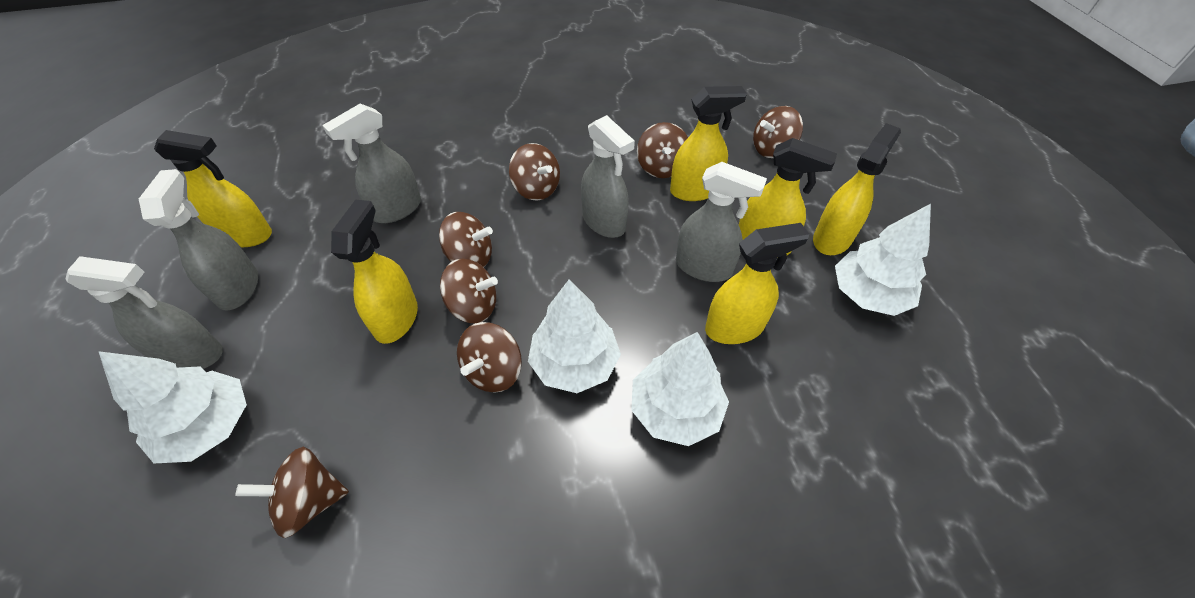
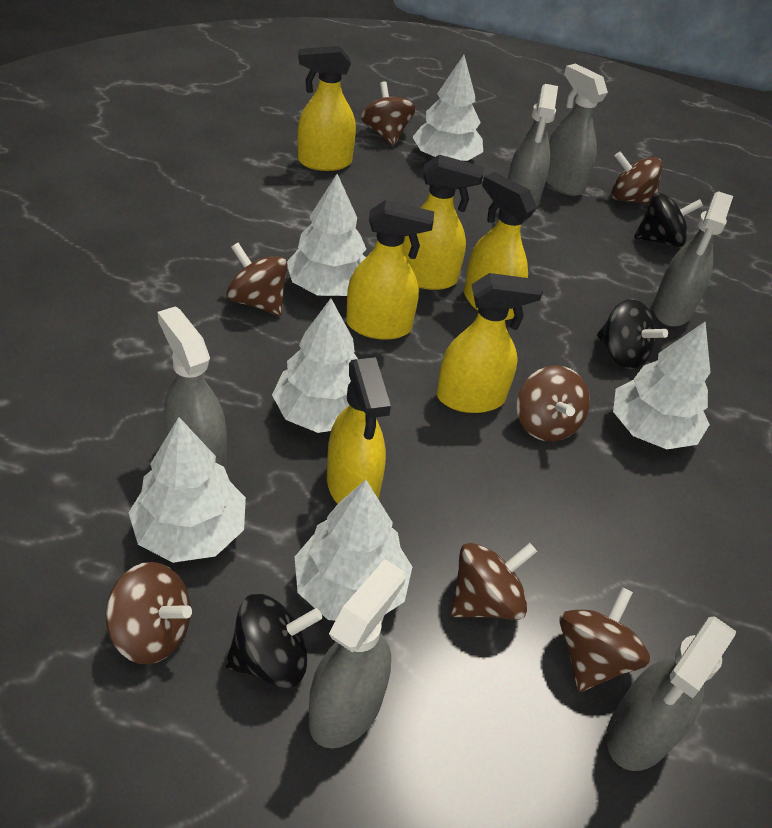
black spinning top: 0 -> 3
grey spray bottle: 5 -> 6
white tree: 4 -> 6

